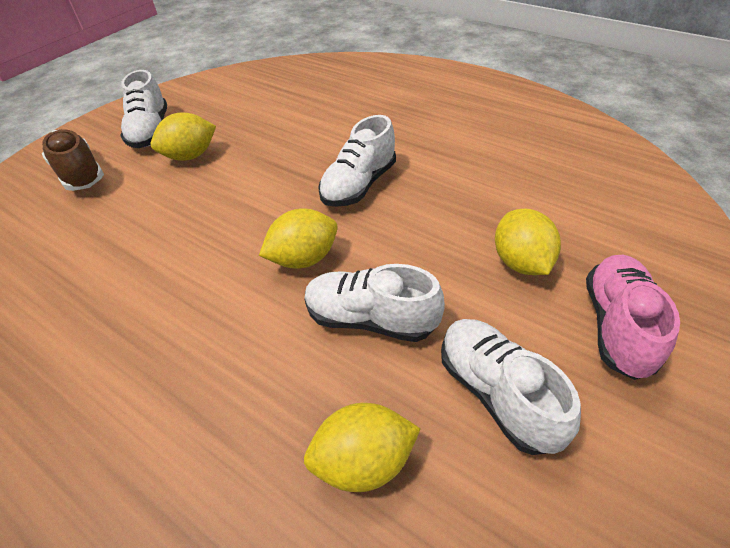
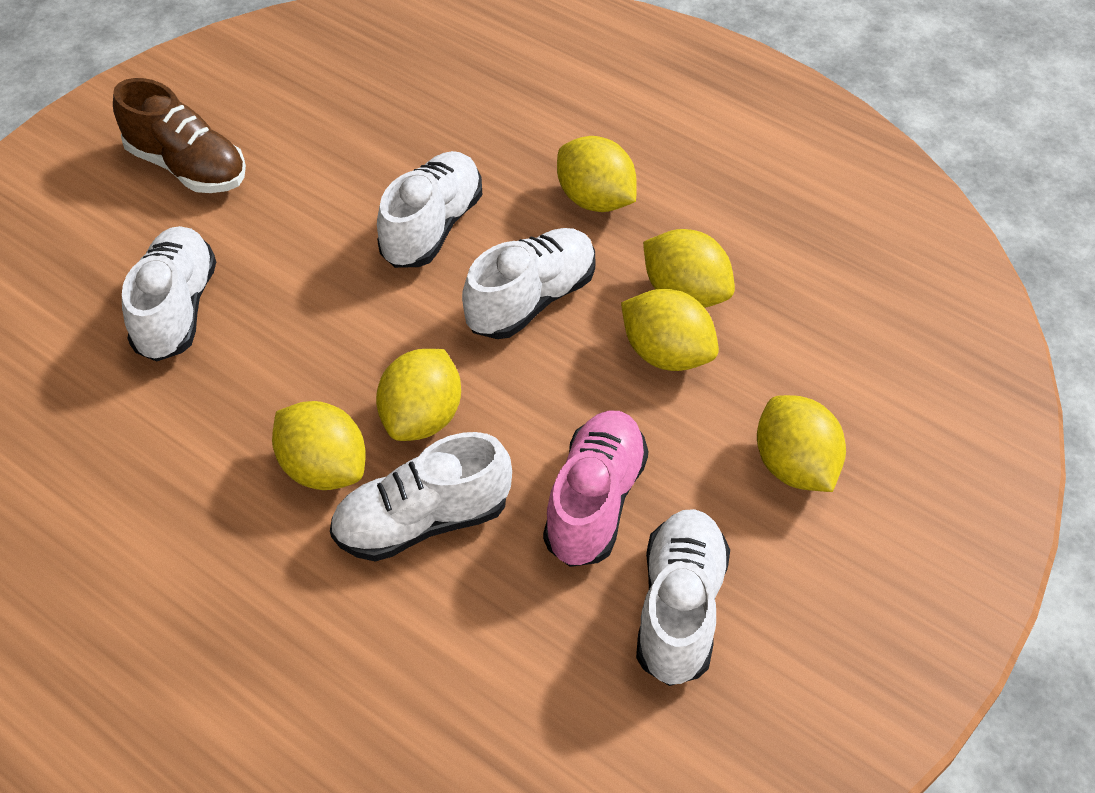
white shoe: 4 -> 5
yellow lemon: 4 -> 6

